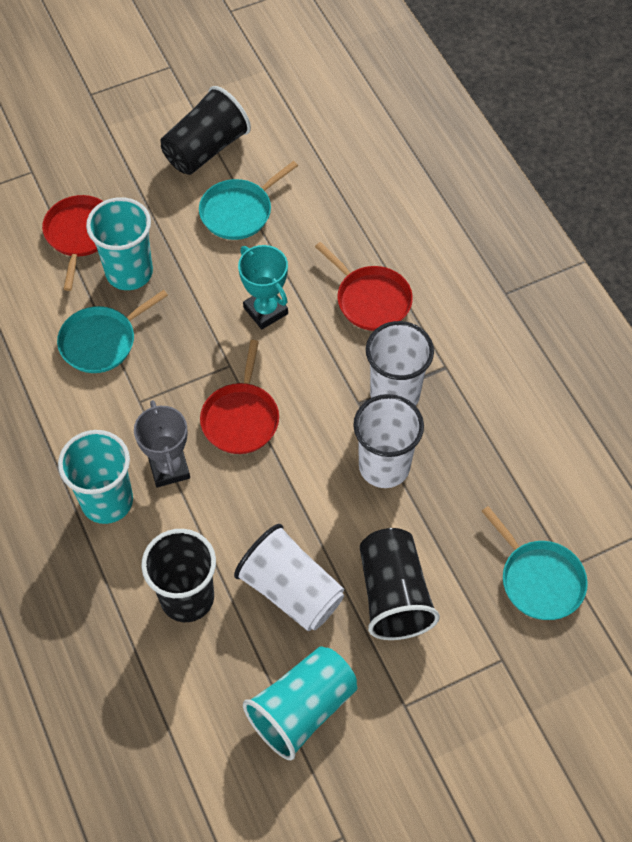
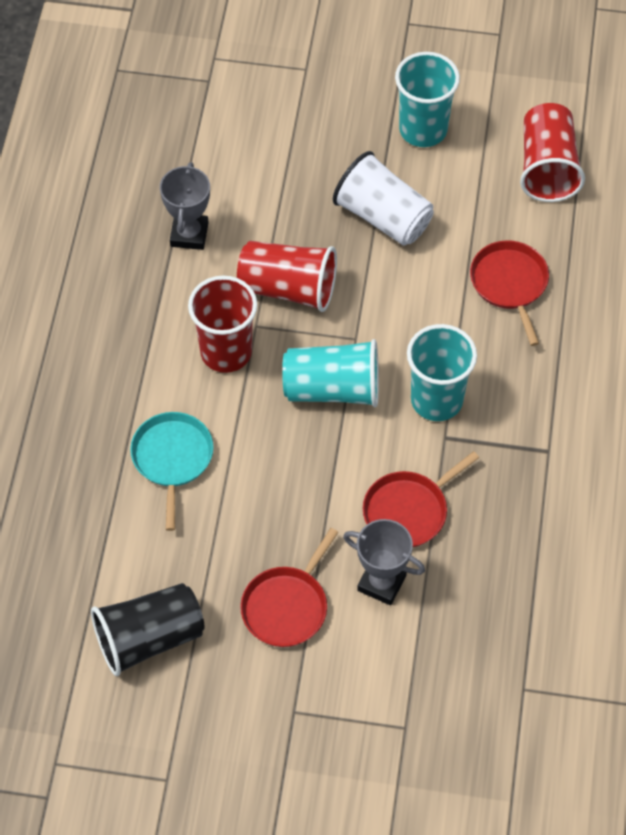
black cup: 3 -> 1
grey trophy: 1 -> 2
red cup: 0 -> 3
turquoise pan: 3 -> 1
turquoise trophy: 1 -> 0
white cup: 3 -> 1

